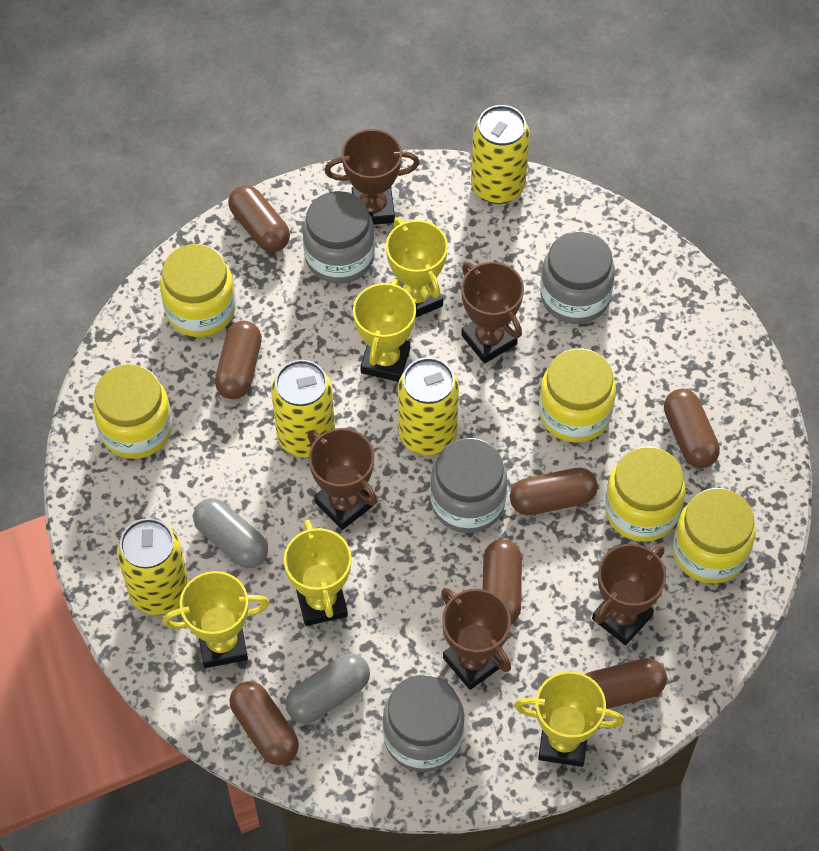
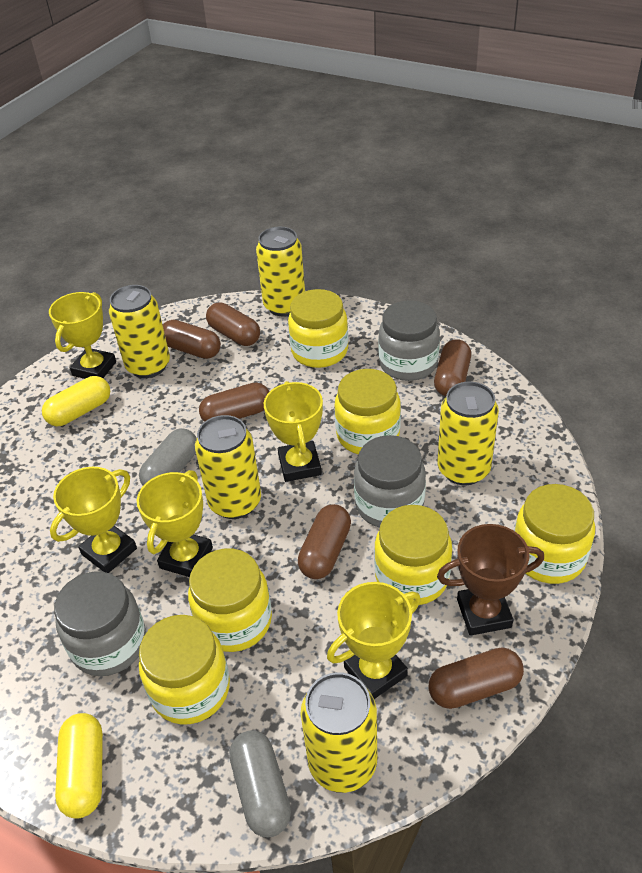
brown capsule: 7 -> 6
brown trophy: 5 -> 1
grey jar: 4 -> 3
yellow can: 4 -> 5
yellow capsule: 0 -> 2
yellow jar: 5 -> 6

